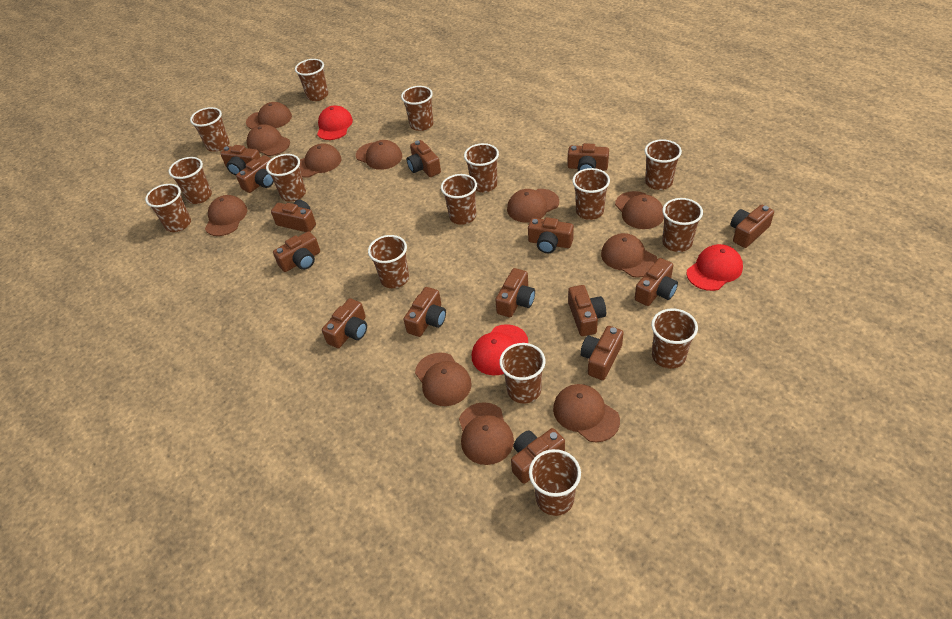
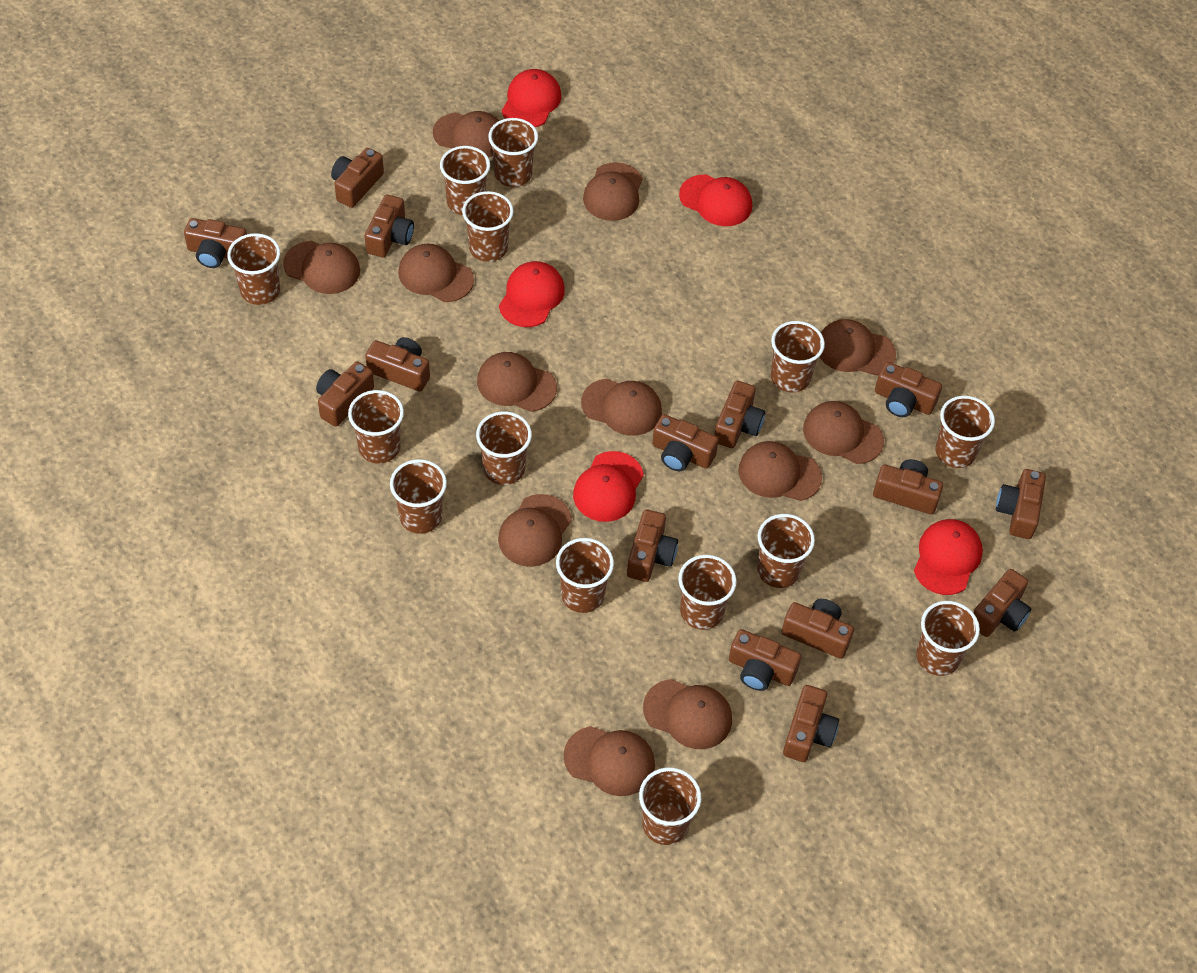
brown cap: 11 -> 12
brown cup: 15 -> 14
red cap: 3 -> 5

